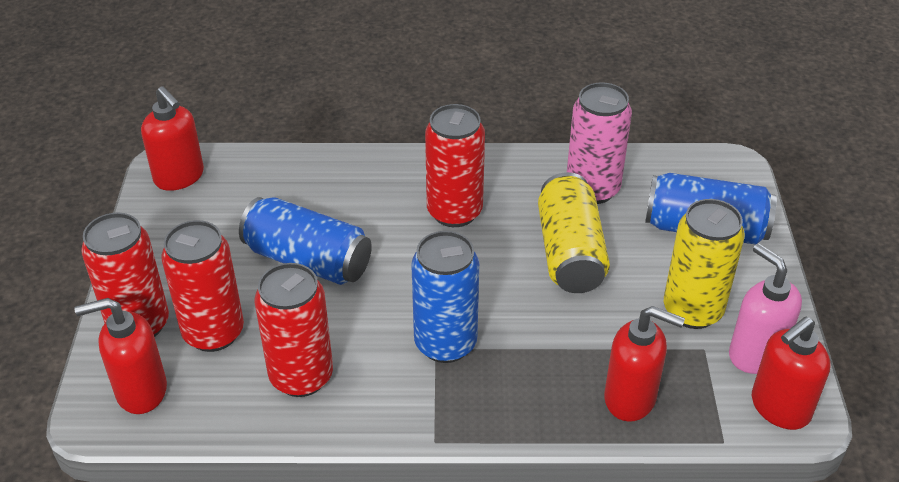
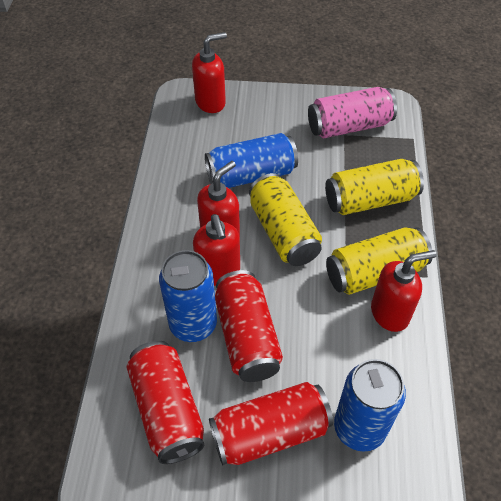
pink soap dispenser: 1 -> 0
red can: 4 -> 3
yellow can: 2 -> 3

